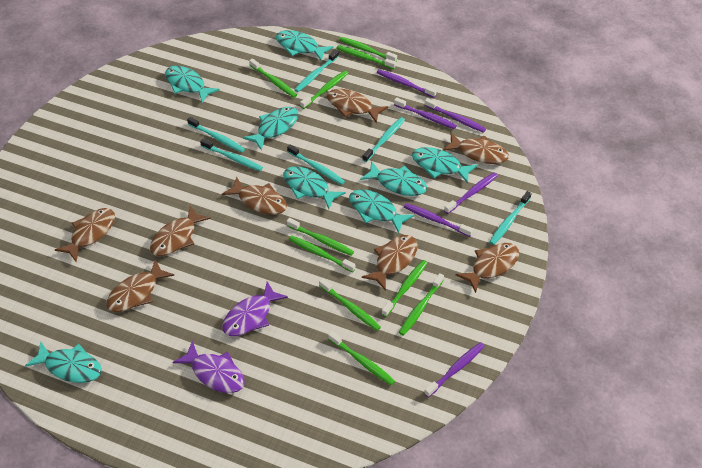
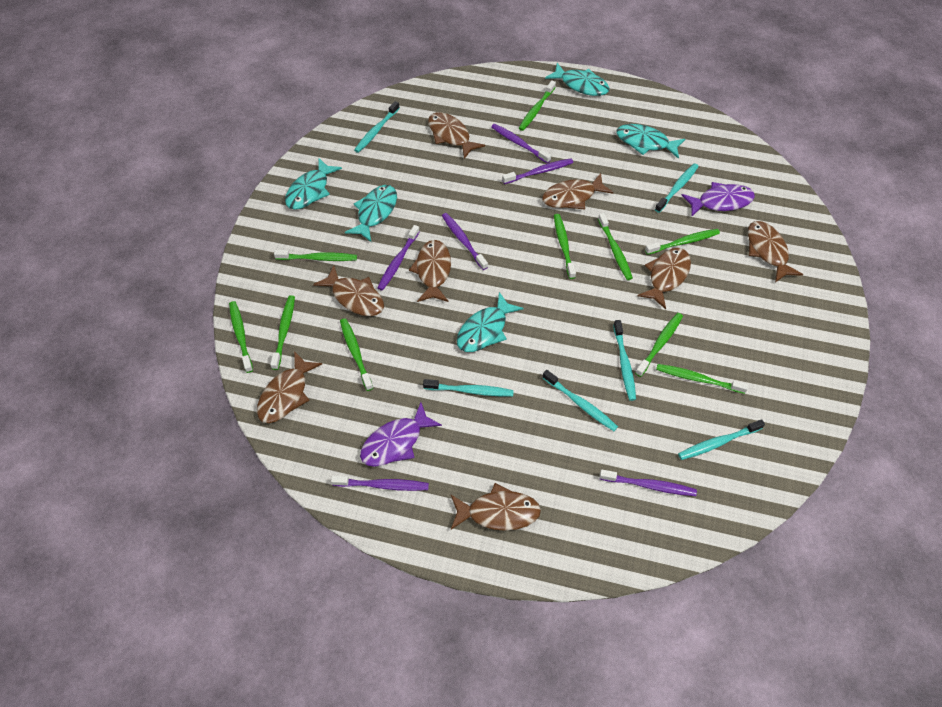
turquoise fish: 8 -> 5

